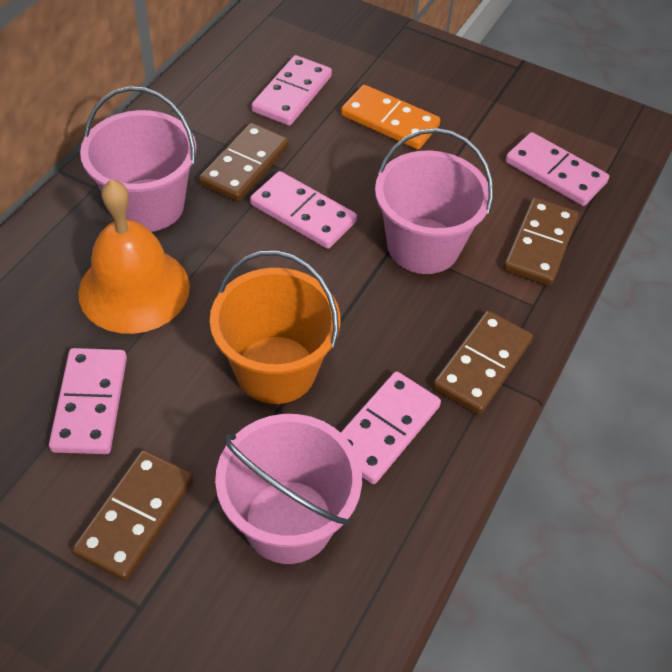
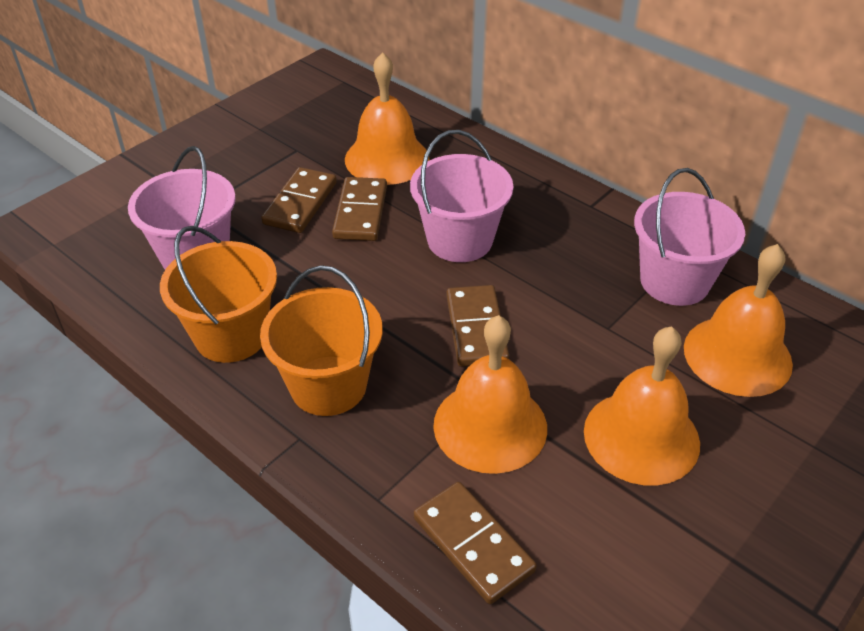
orange bell: 1 -> 4
orange bucket: 1 -> 2
orange domino: 1 -> 0
pink domino: 5 -> 0

